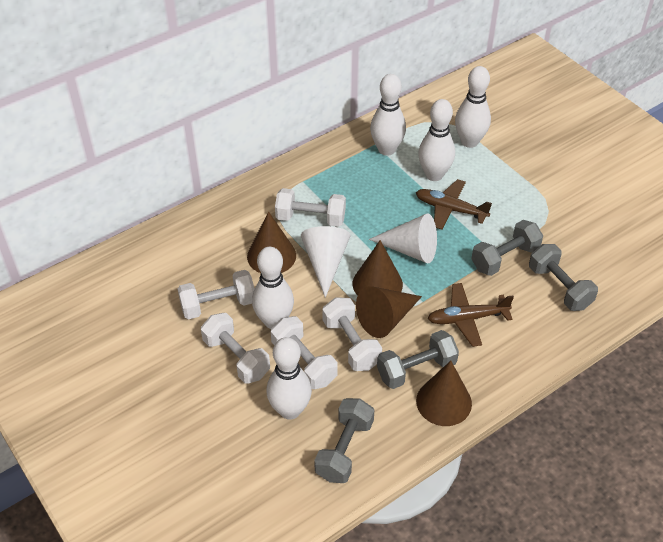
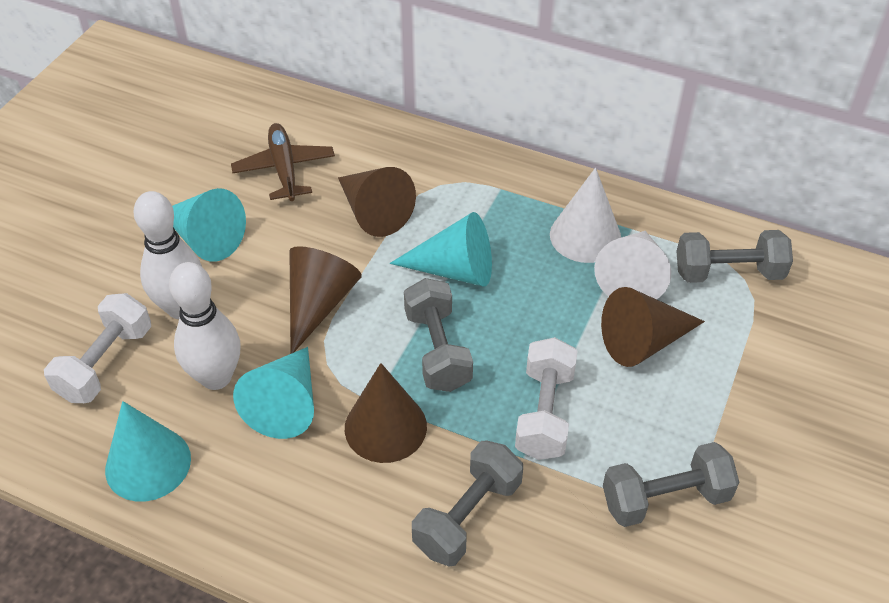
brown plane: 2 -> 1
turquoise cone: 0 -> 4
white bowling pin: 5 -> 2
white dumbbell: 5 -> 2

